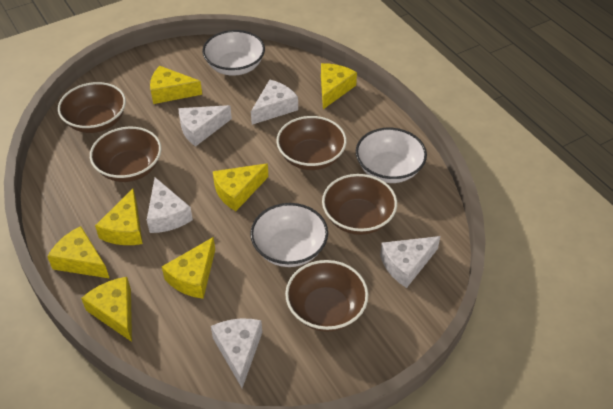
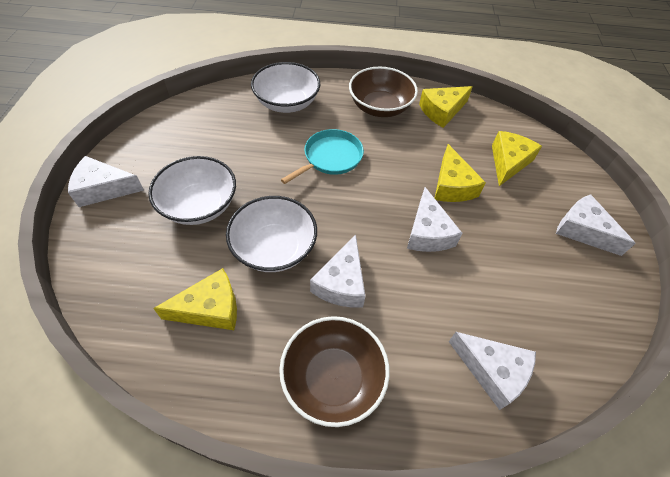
brown bowl: 5 -> 2
turquoise pan: 0 -> 1
yellow cheese: 7 -> 4

